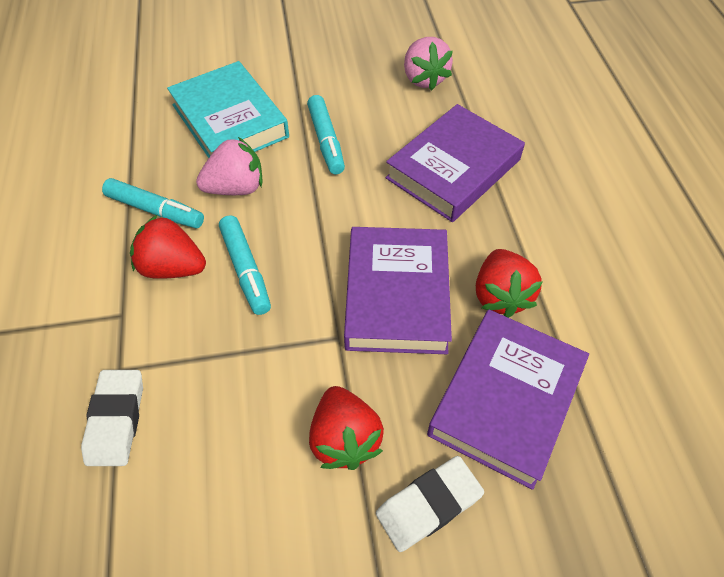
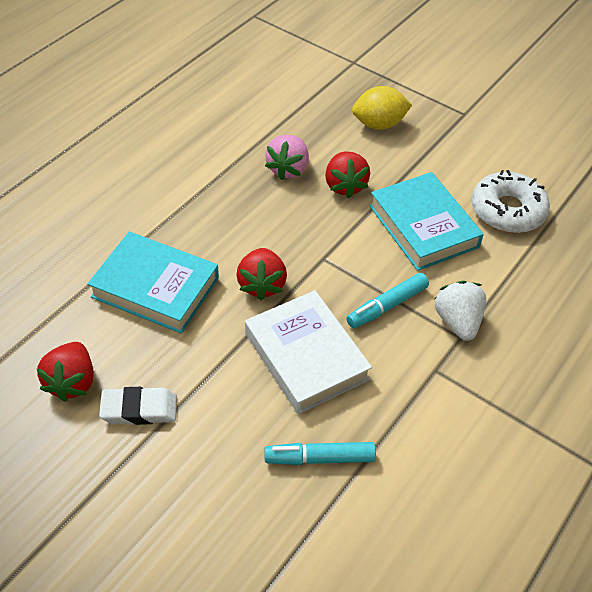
pink strawberry: 2 -> 1
purple book: 3 -> 0
turquoise book: 1 -> 2
turquoise marker: 3 -> 2
white book: 0 -> 1
white donut: 0 -> 1
white eraser: 2 -> 1
white strawberry: 0 -> 1
yellow lemon: 0 -> 1

